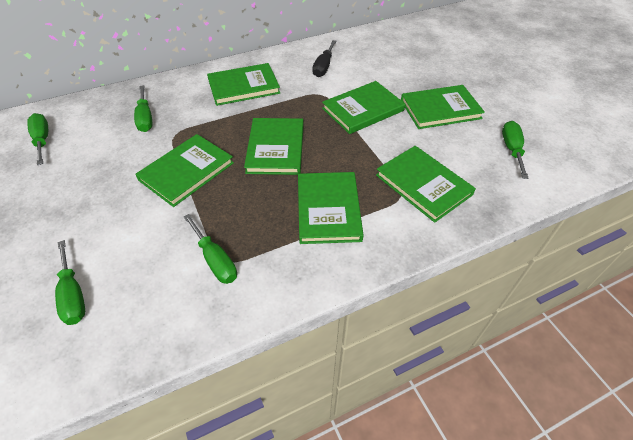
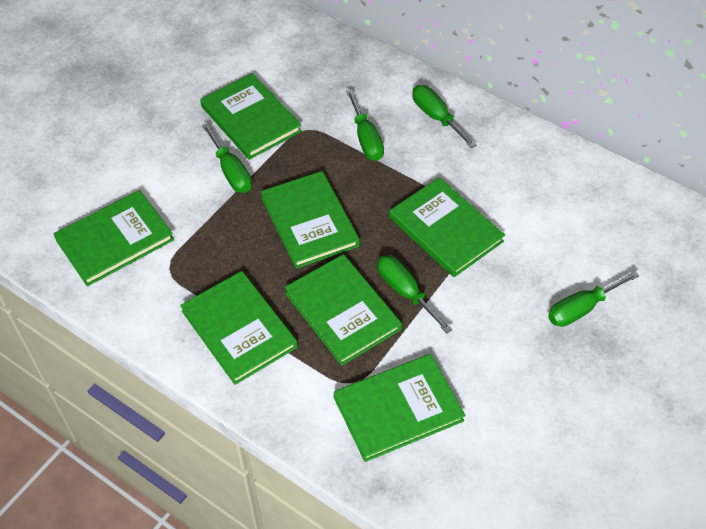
black screwdriver: 1 -> 0

